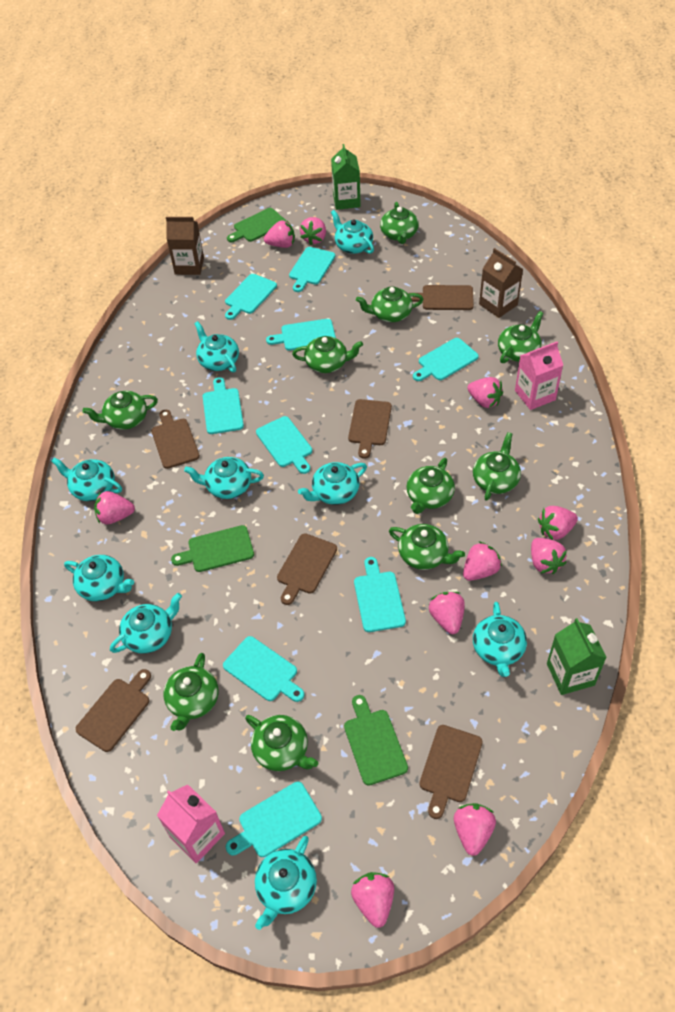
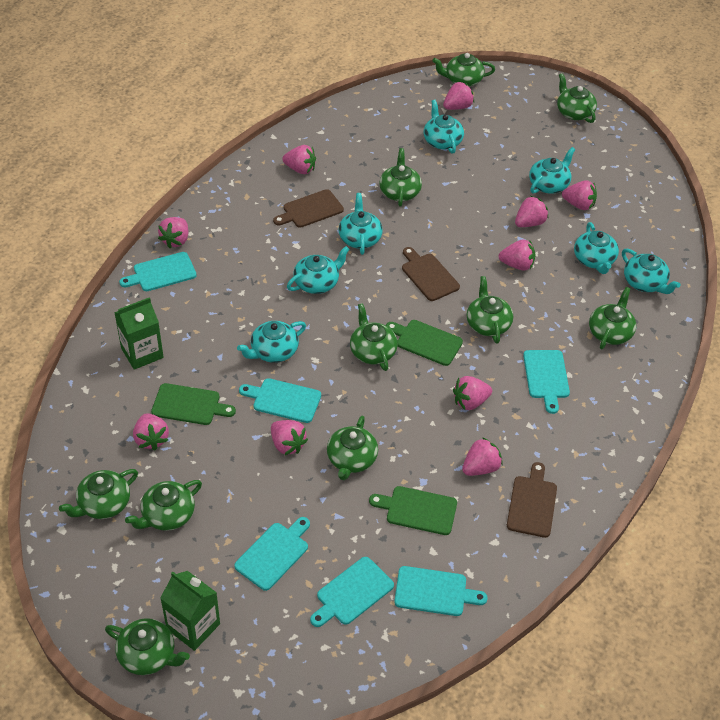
brown carton: 2 -> 0
brown cutting board: 6 -> 3
pink carton: 2 -> 0
turquoise cutting board: 9 -> 6
turquoise teapot: 9 -> 7

